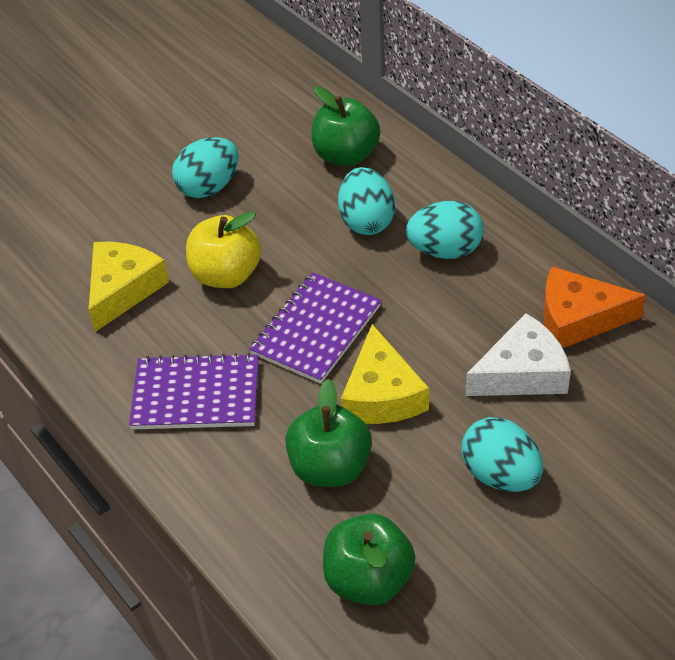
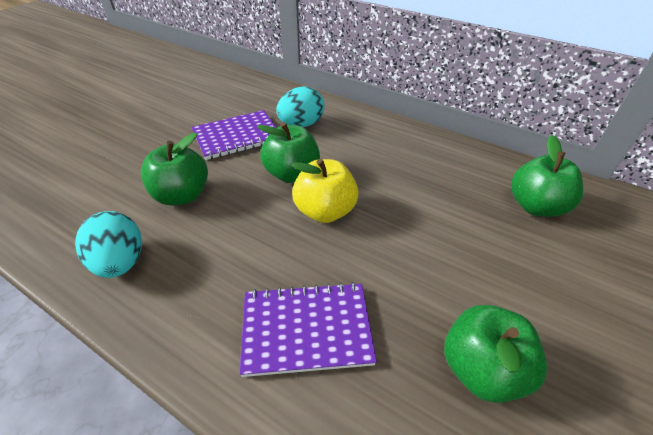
green apple: 3 -> 4
orange cheese: 1 -> 0
turquoise egg: 4 -> 2
white cheese: 1 -> 0
yellow cheese: 2 -> 0

